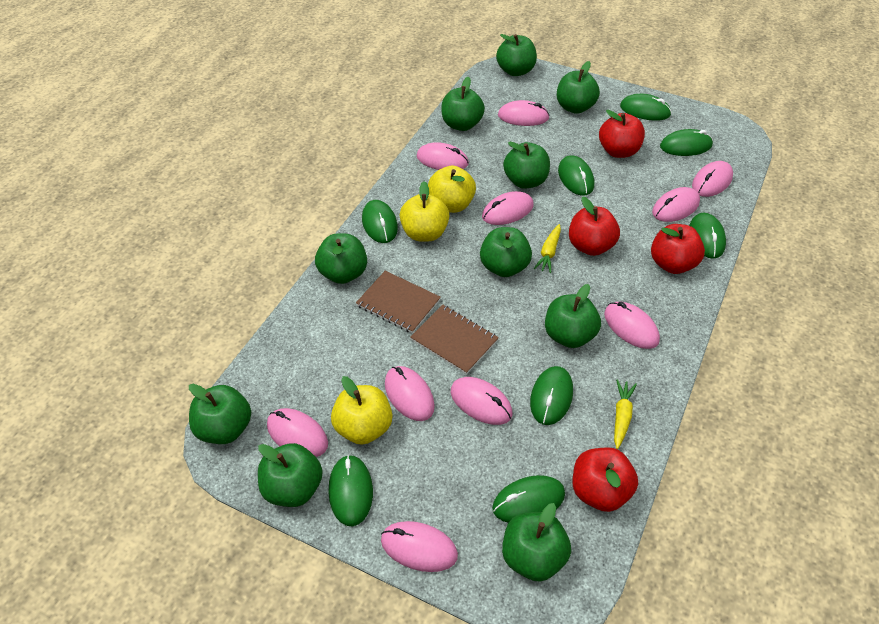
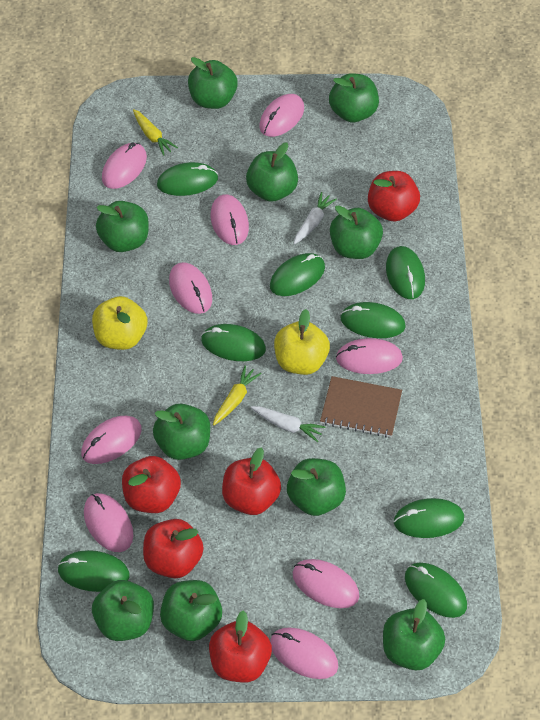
brown notebook: 2 -> 1
pink mouse: 10 -> 9
red apple: 4 -> 5
white carrot: 0 -> 2
yellow apple: 3 -> 2

